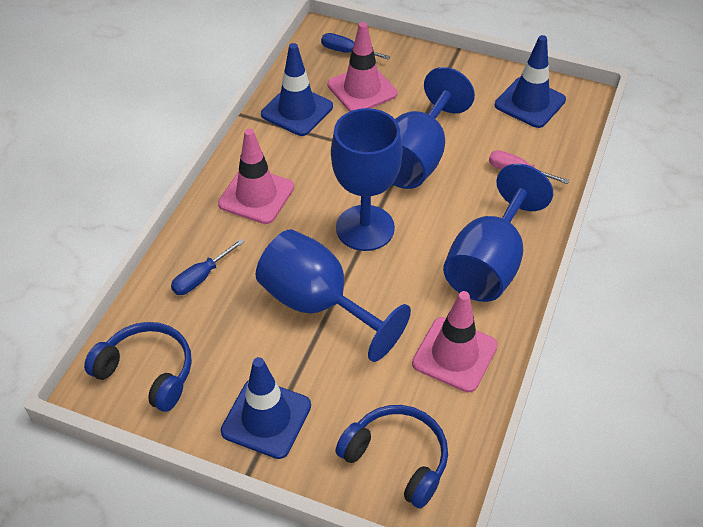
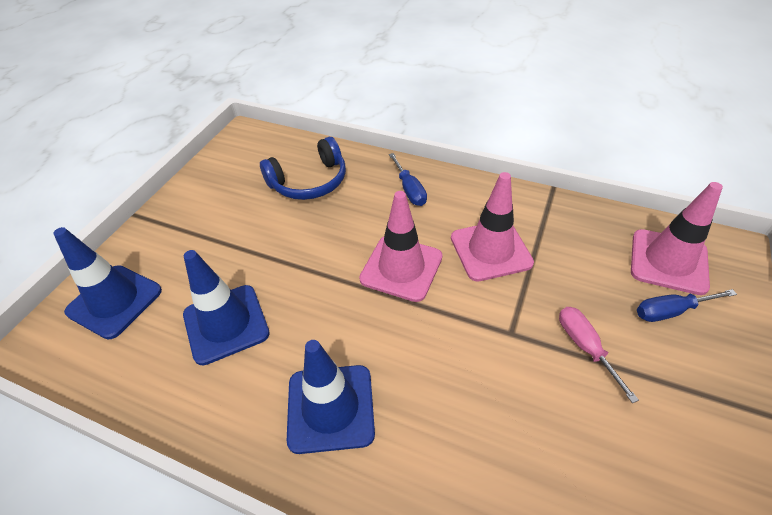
blue goblet: 4 -> 0
blue headphones: 2 -> 1

